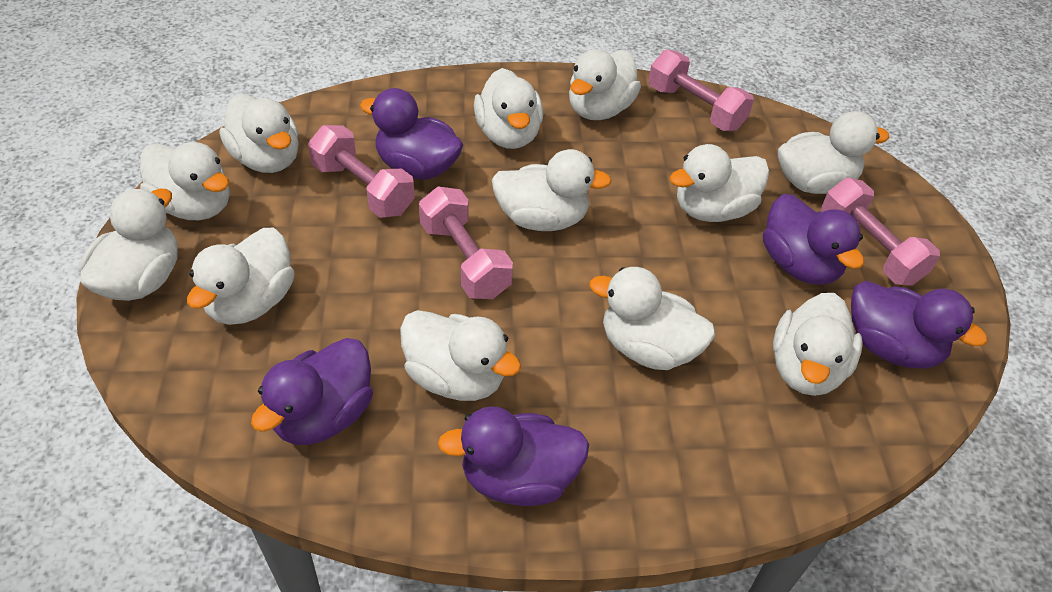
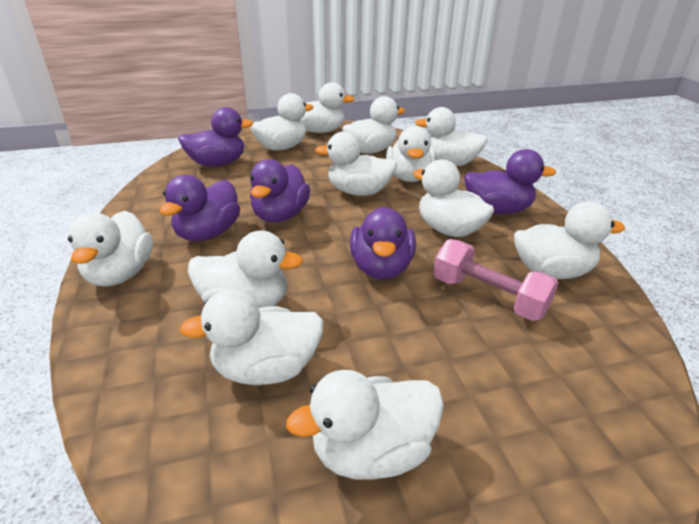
pink dumbbell: 4 -> 1

